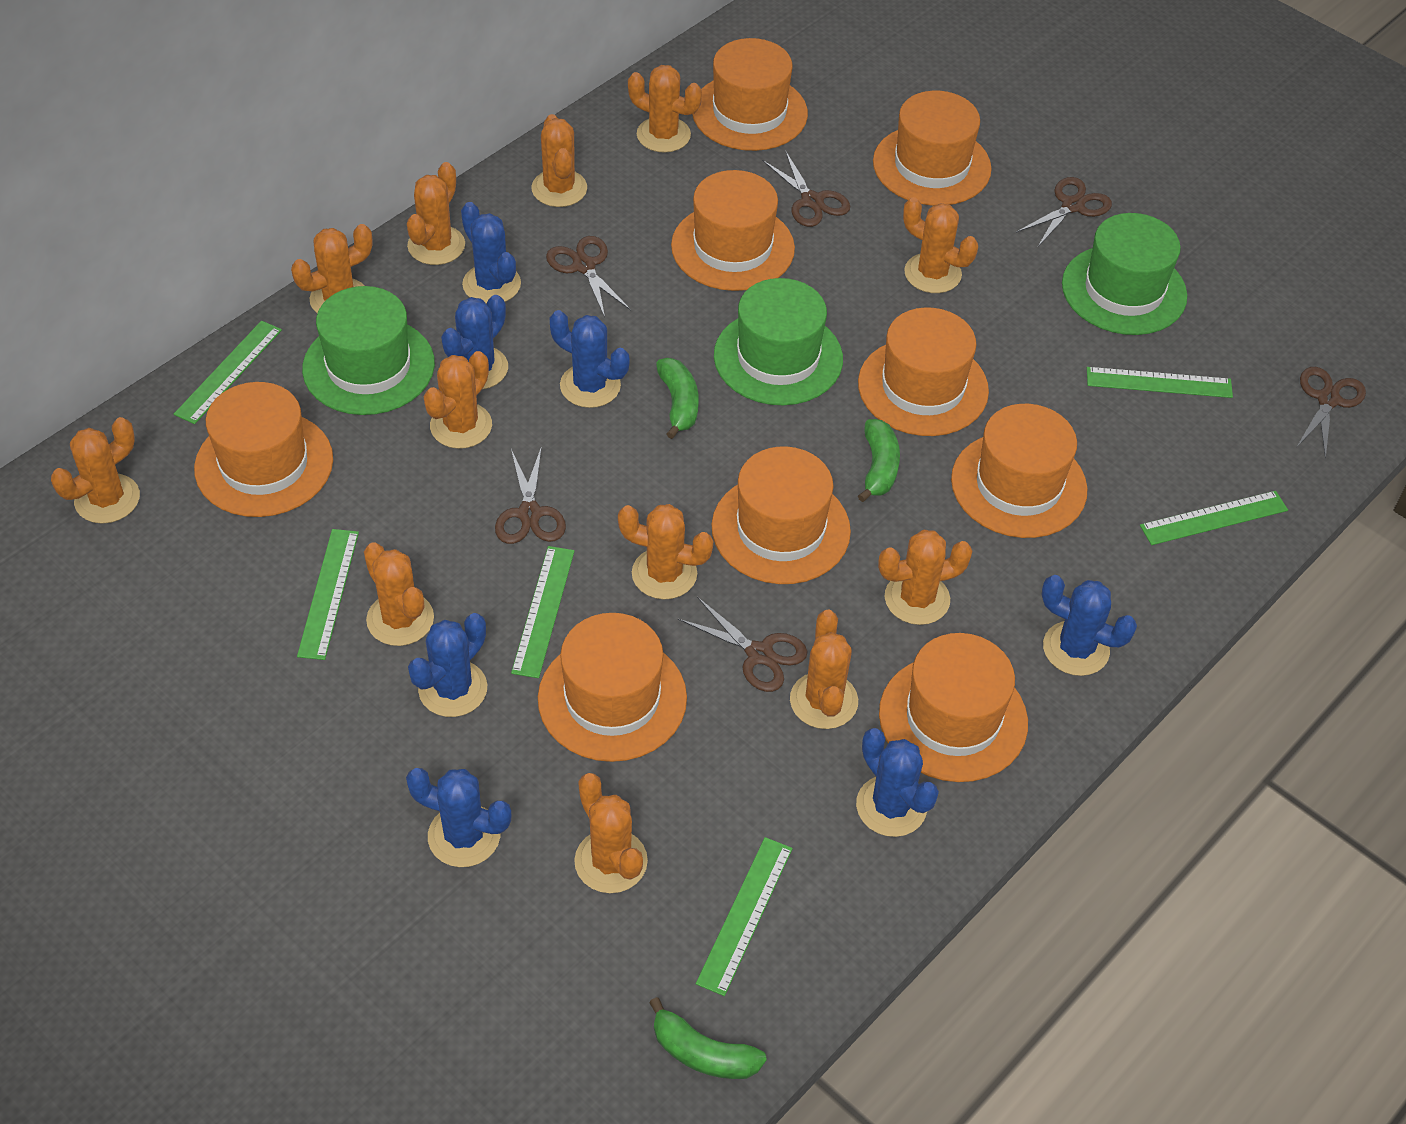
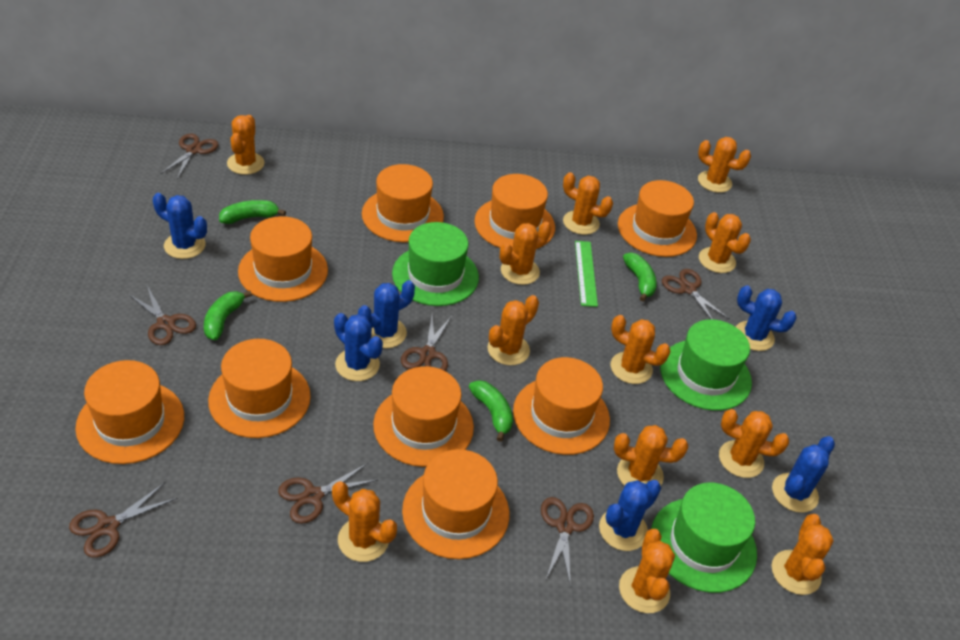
blue cactus: 7 -> 6
brown scissors: 6 -> 7
green banana: 3 -> 4
green ruler: 6 -> 1

